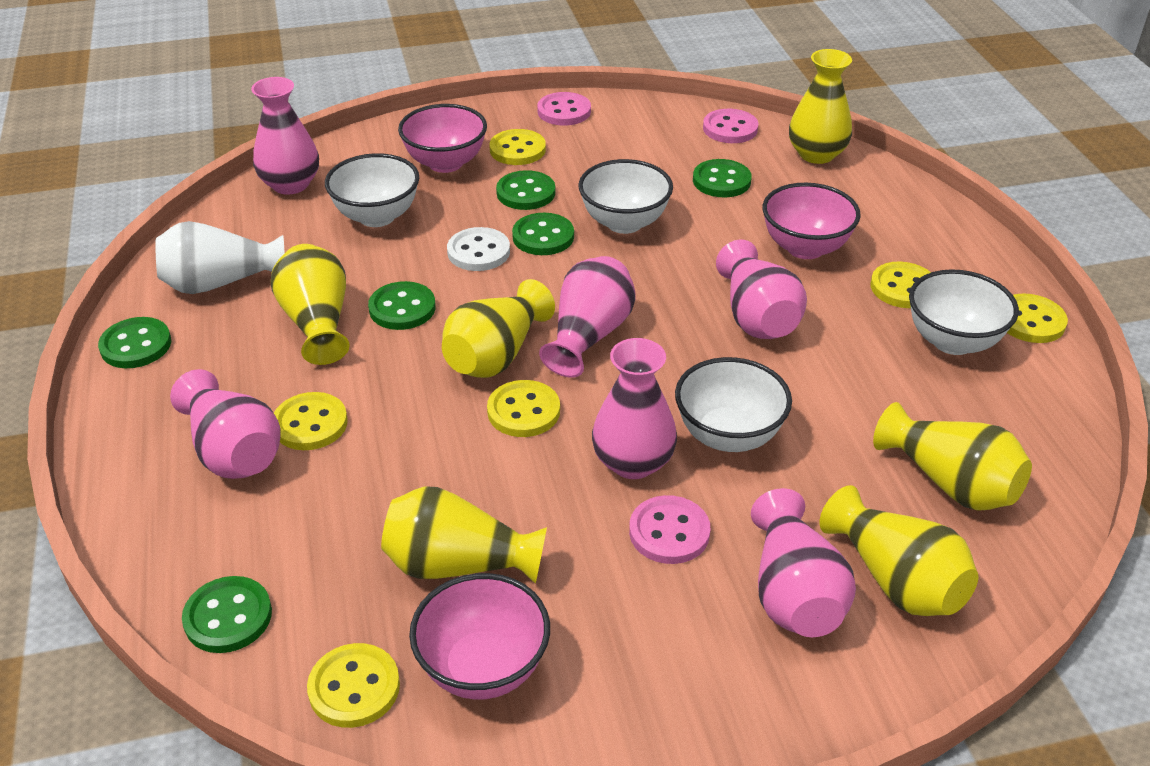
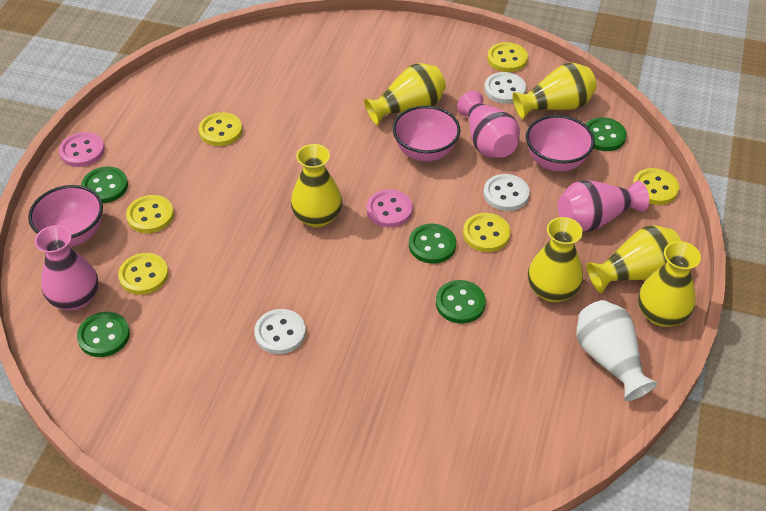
green button: 6 -> 5
pink button: 3 -> 2
pink vase: 6 -> 3
white bowl: 4 -> 0
white button: 1 -> 3

